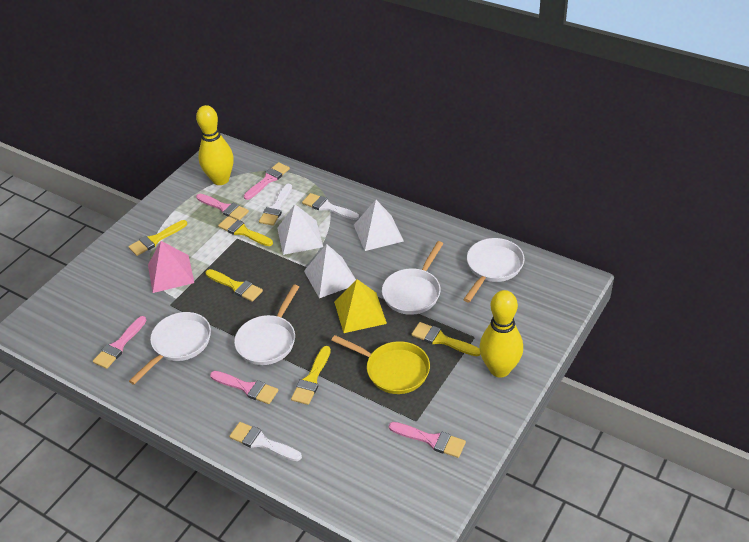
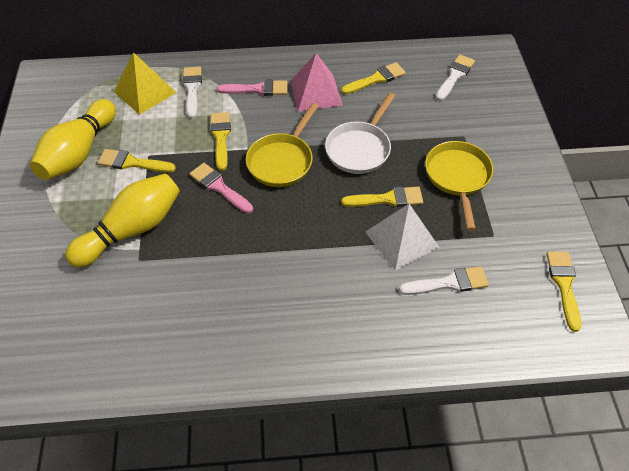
pink brush: 5 -> 2
white pan: 4 -> 1
white pyramid: 3 -> 1
yellow pan: 1 -> 2

